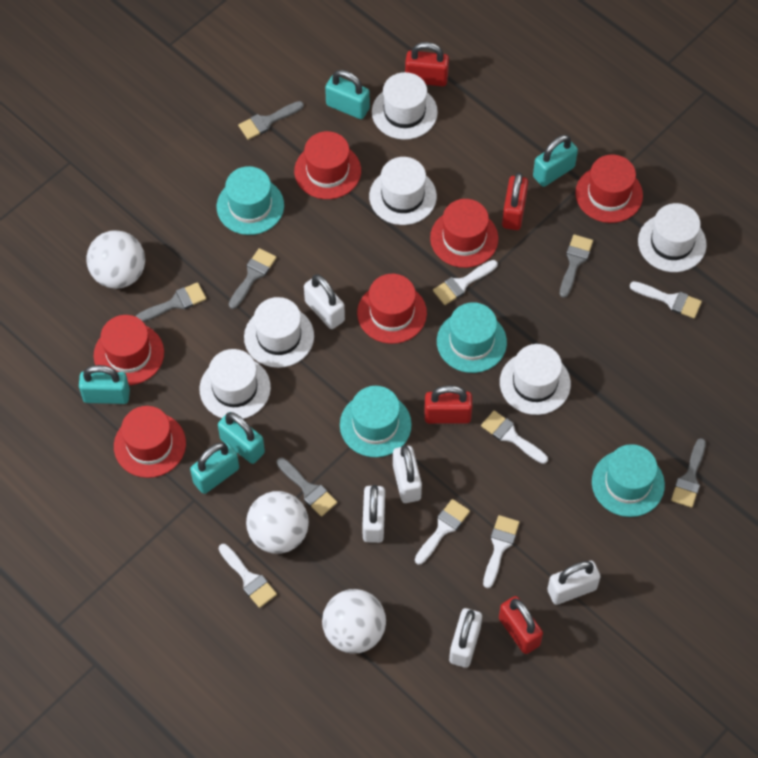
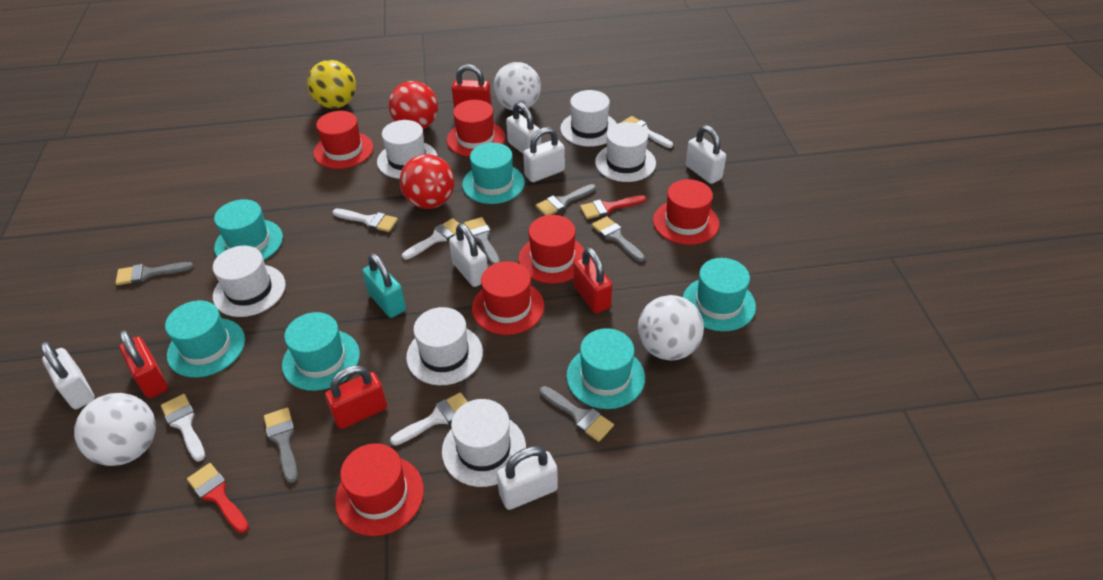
red ball: 0 -> 2
red brush: 0 -> 2
turquoise hat: 4 -> 6
turquoise padlock: 5 -> 1
white brush: 6 -> 5
white padlock: 5 -> 6
yellow ball: 0 -> 1

